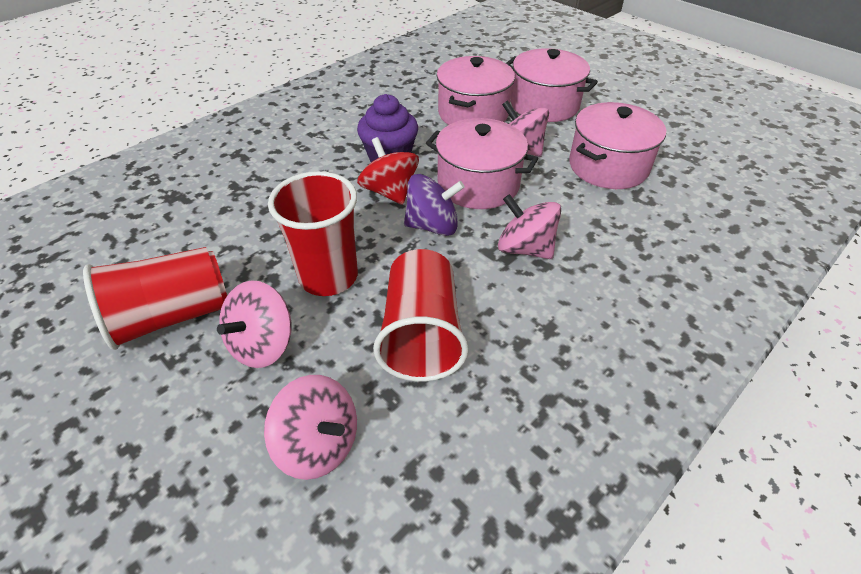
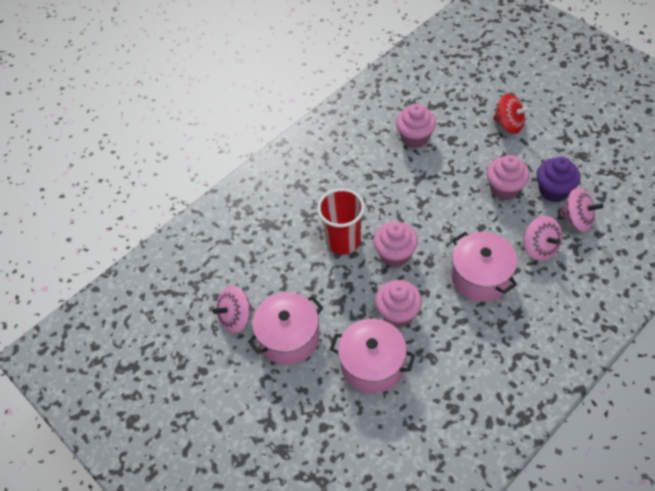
pink cupcake: 0 -> 4
pink pot: 4 -> 3
pink spinning top: 4 -> 3
purple spinning top: 1 -> 0
red cup: 3 -> 1

